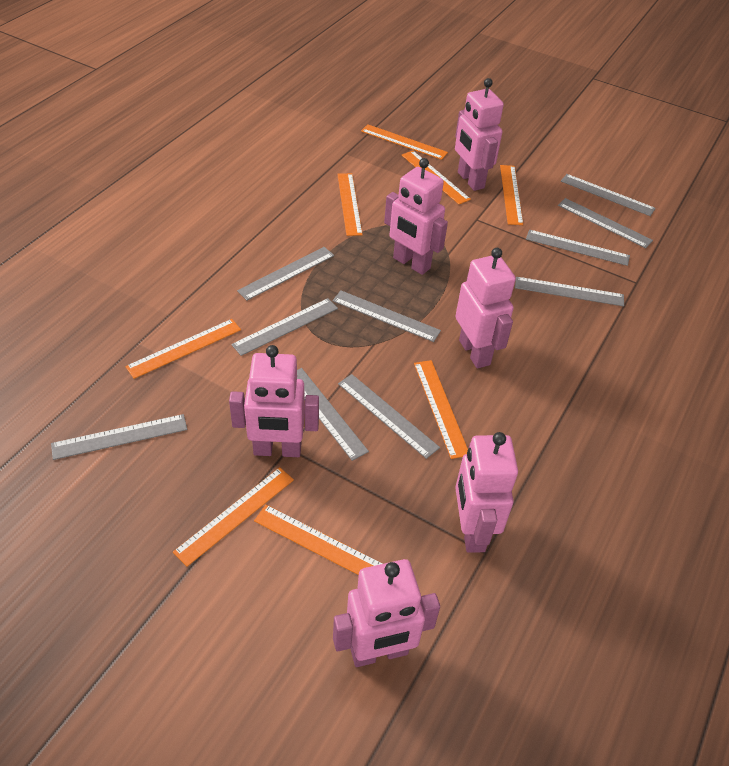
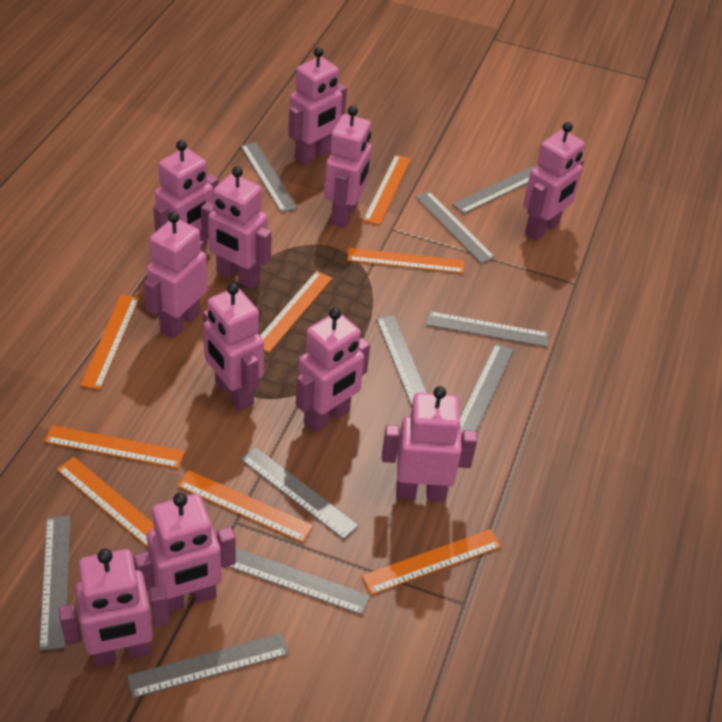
pink robot: 6 -> 11

